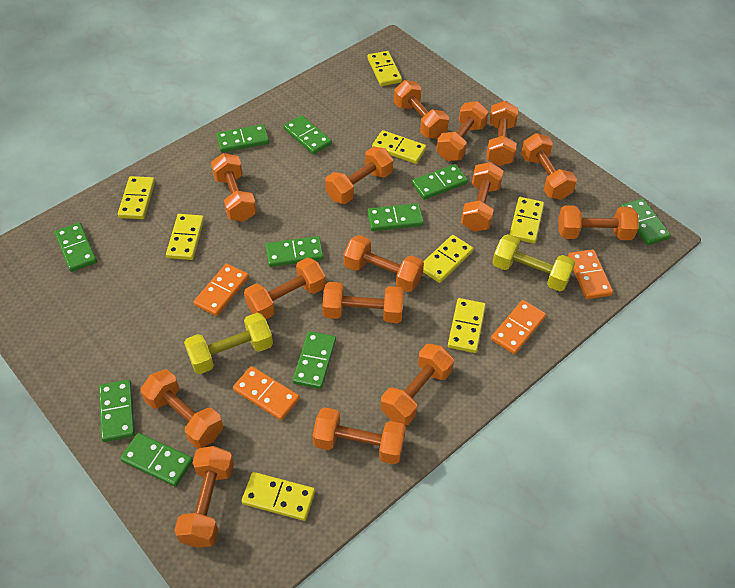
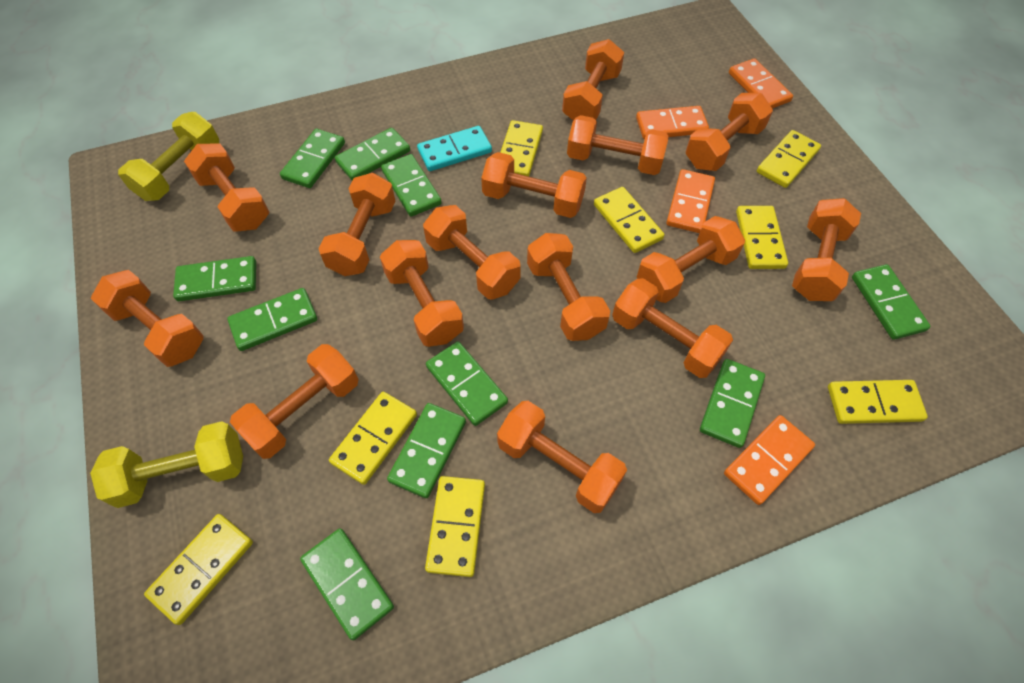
turquoise domino: 0 -> 1

